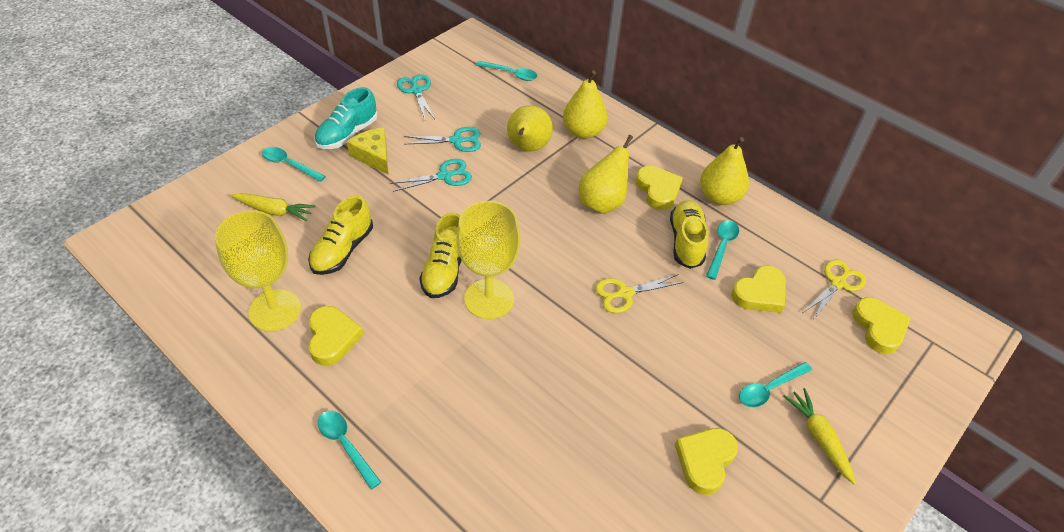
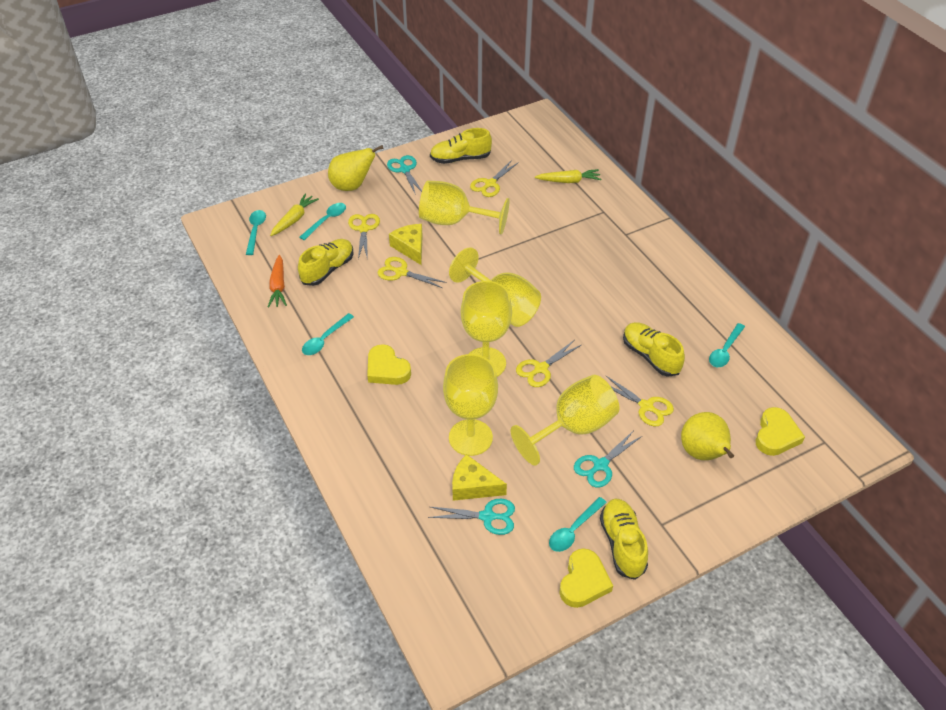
orange carrot: 0 -> 1
turquoise shoe: 1 -> 0
yellow cheese: 1 -> 2
yellow goblet: 2 -> 5
yellow heart: 5 -> 3
yellow pear: 4 -> 2
yellow scissors: 2 -> 5
yellow shoe: 3 -> 4

